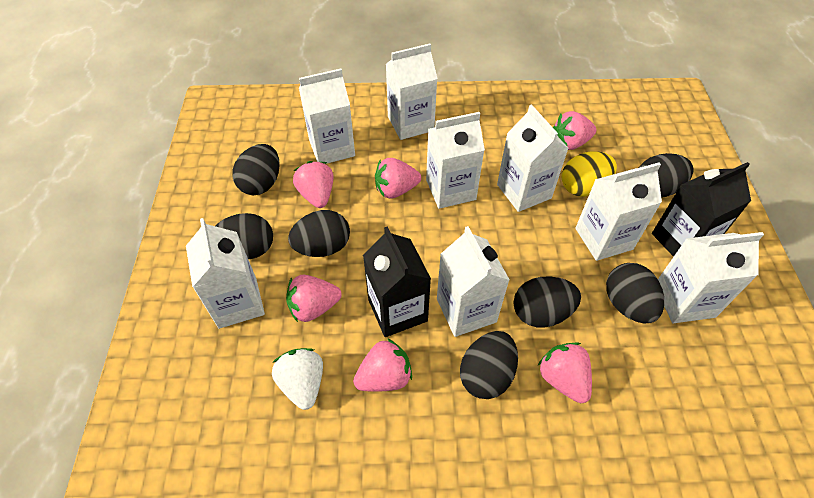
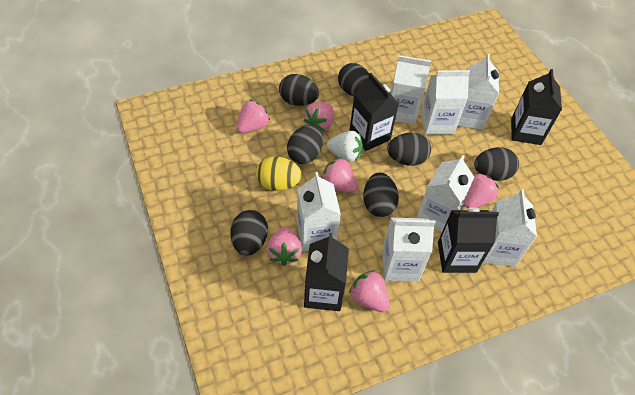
black carton: 2 -> 4
white carton: 8 -> 7

